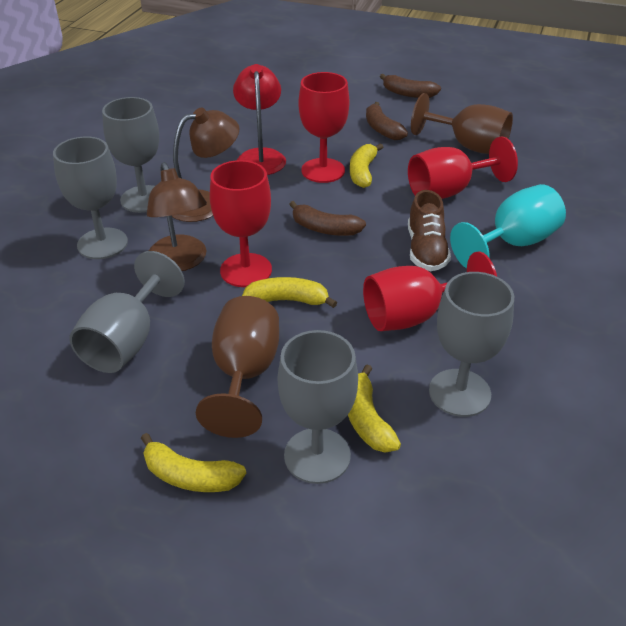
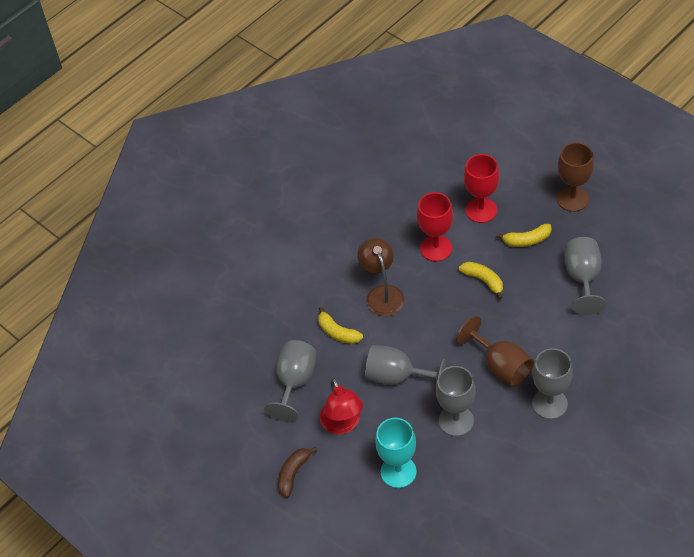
brown banana: 3 -> 1
brown lamp: 2 -> 1
brown shoe: 1 -> 0
red goblet: 4 -> 2
yellow banana: 4 -> 3

